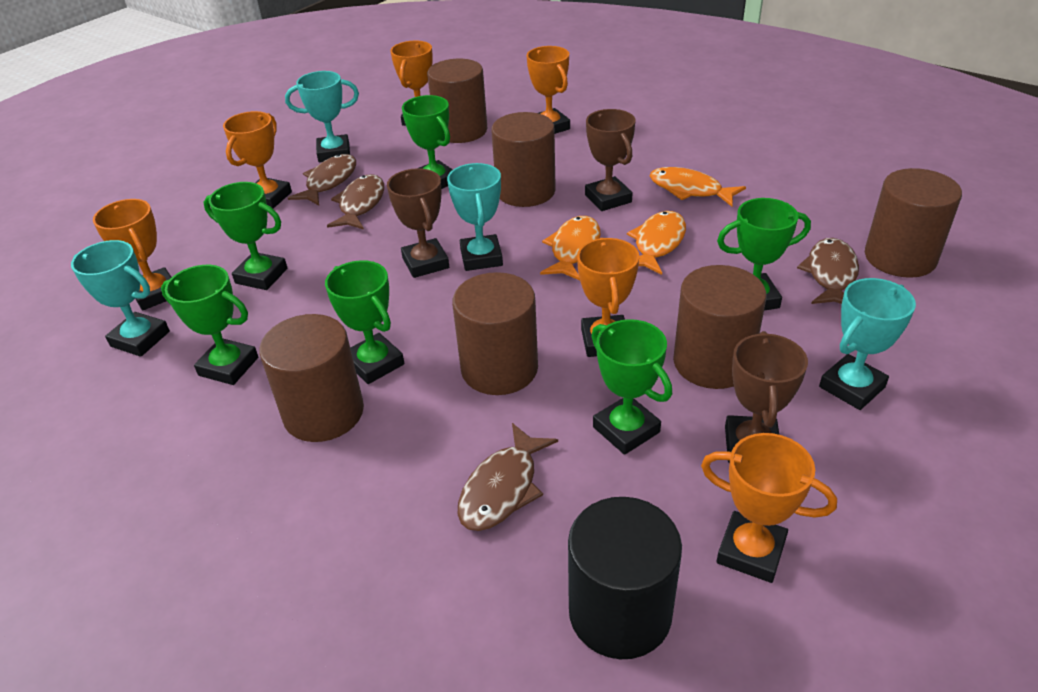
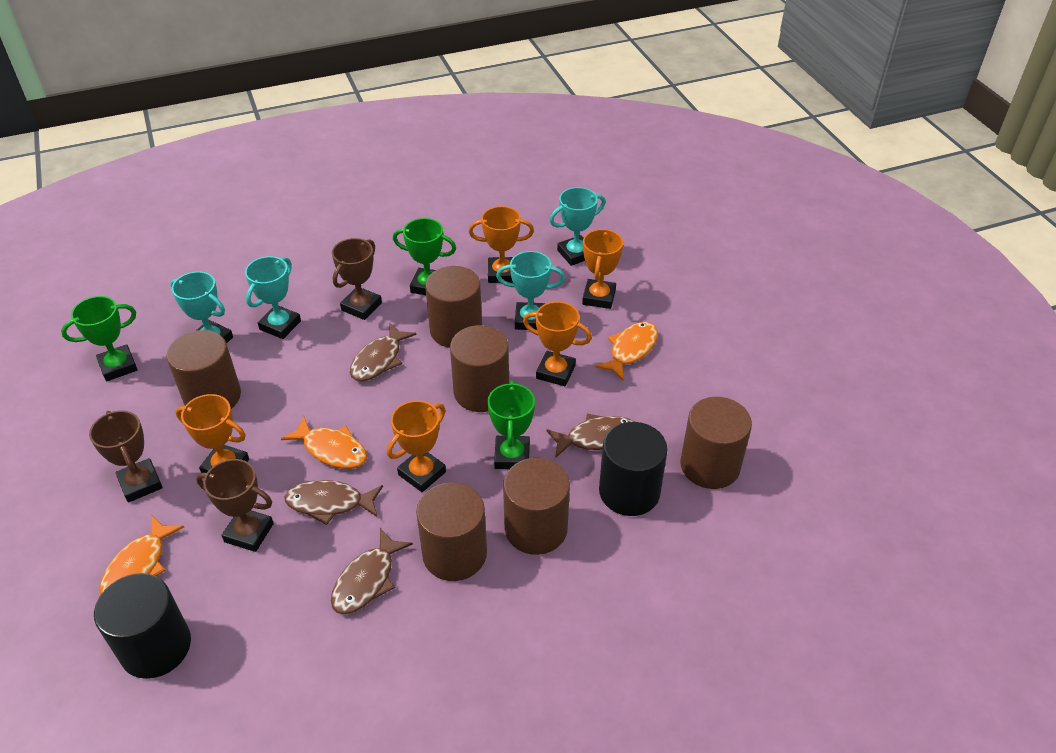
black cylinder: 1 -> 2
green trophy: 6 -> 3
orange trophy: 6 -> 5

